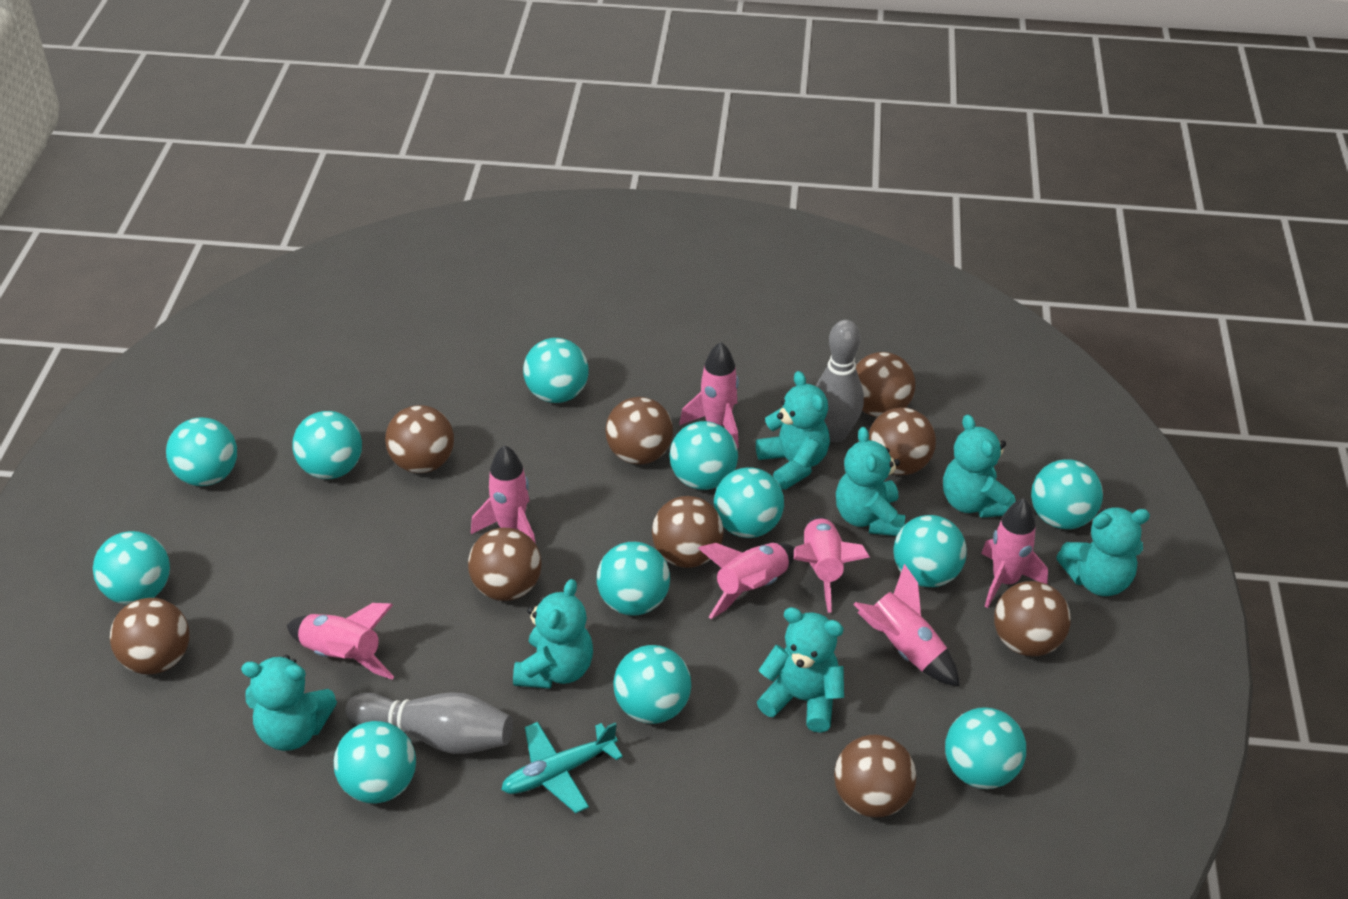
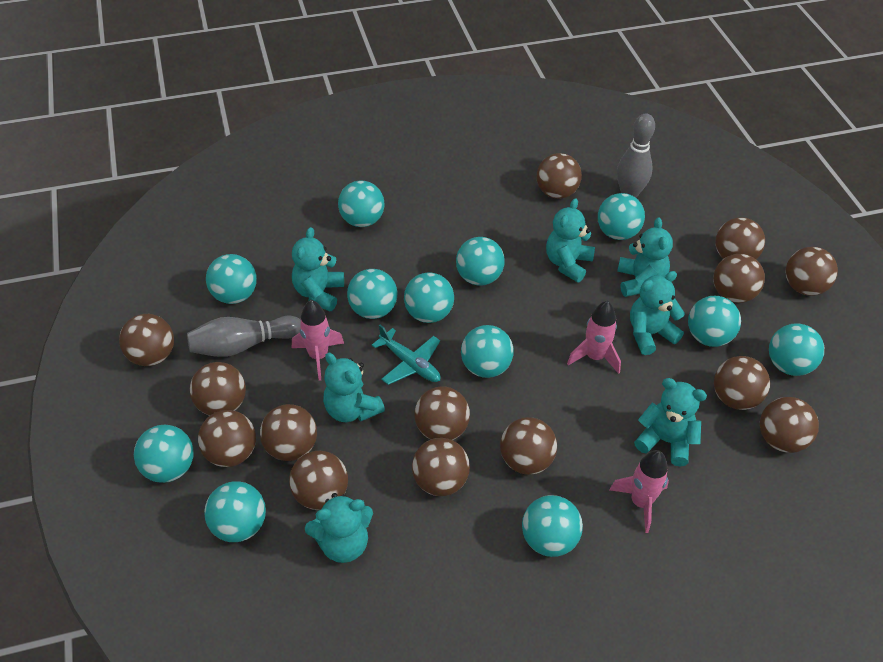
brown ball: 9 -> 14
pink rocket: 7 -> 3

